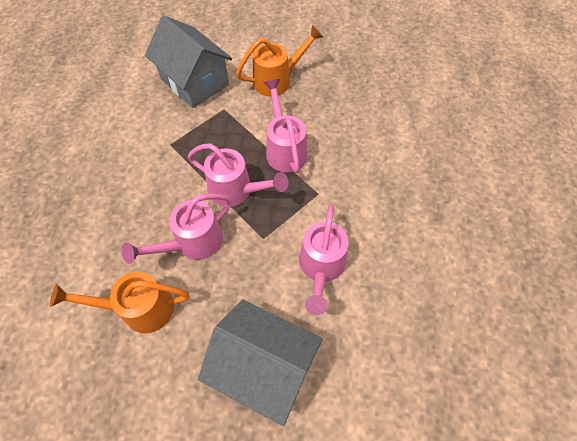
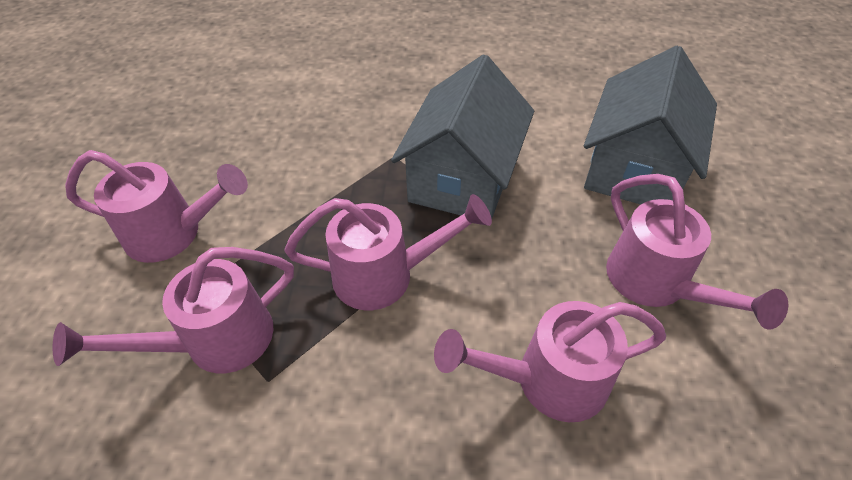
orange watering can: 2 -> 0
pink watering can: 4 -> 5

